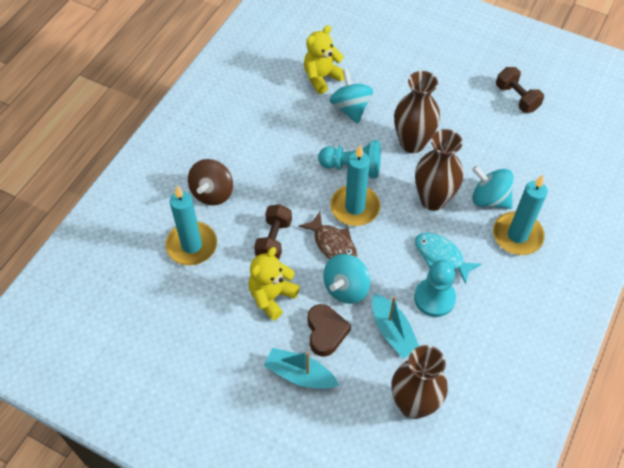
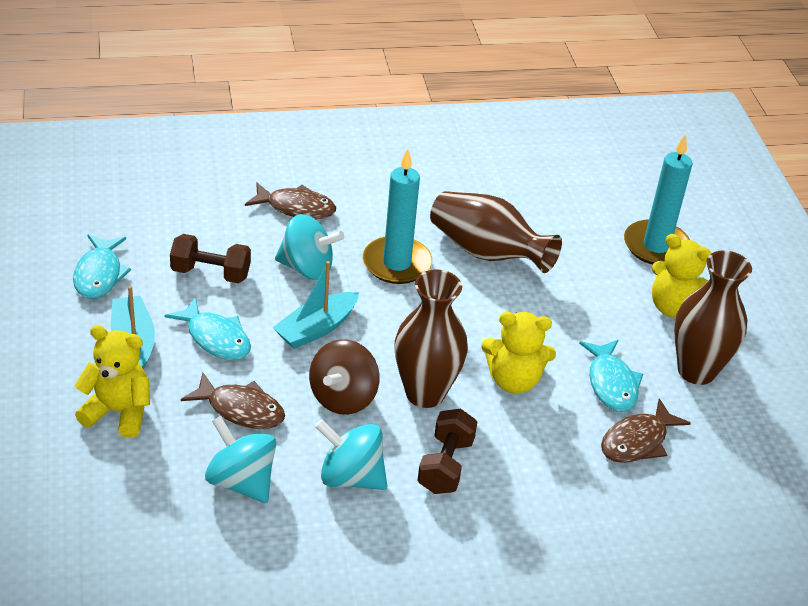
brown fish: 1 -> 3
brown heart: 1 -> 0
turquoise candle: 3 -> 2
turquoise fish: 1 -> 3
turquoise pawn: 2 -> 0
yellow teddy bear: 2 -> 3

